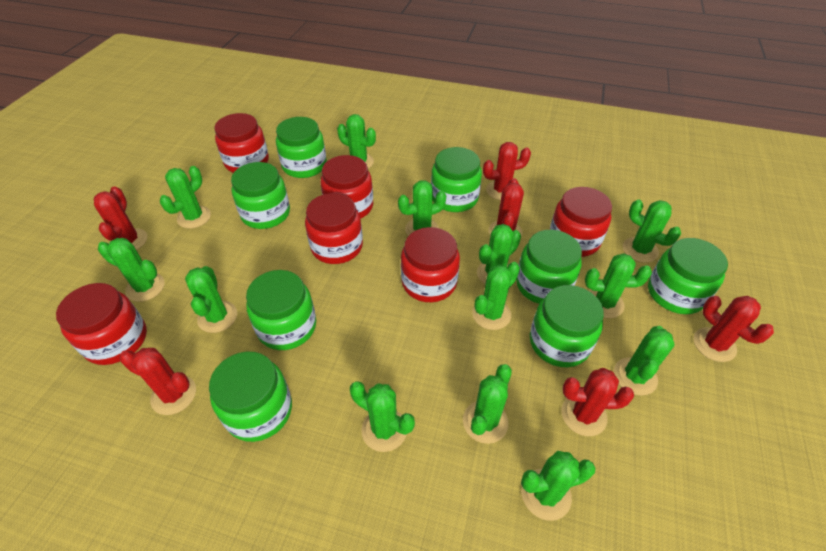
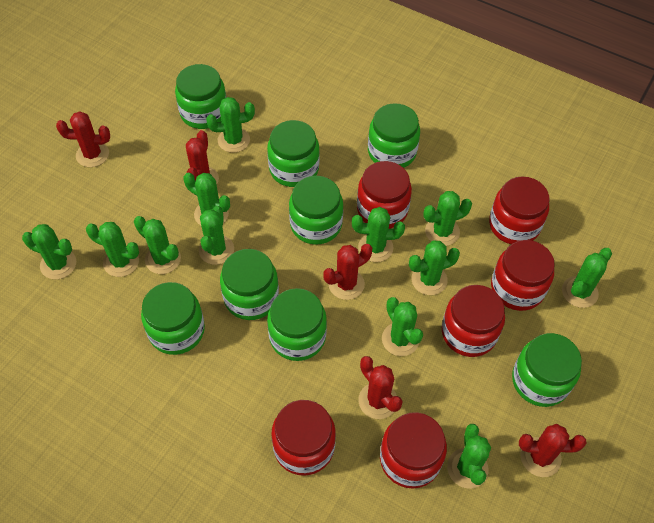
green cactus: 13 -> 12
red cactus: 6 -> 5

